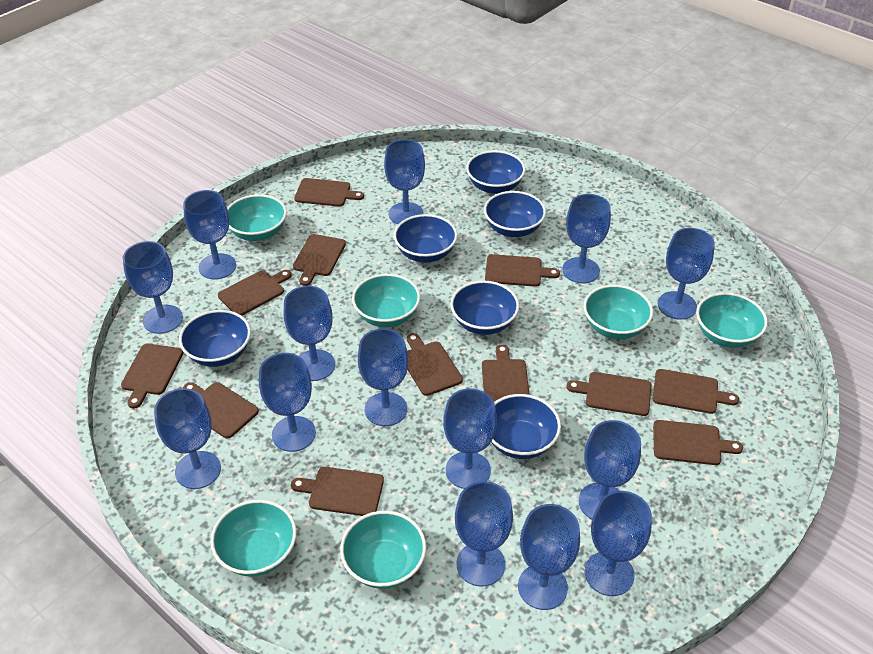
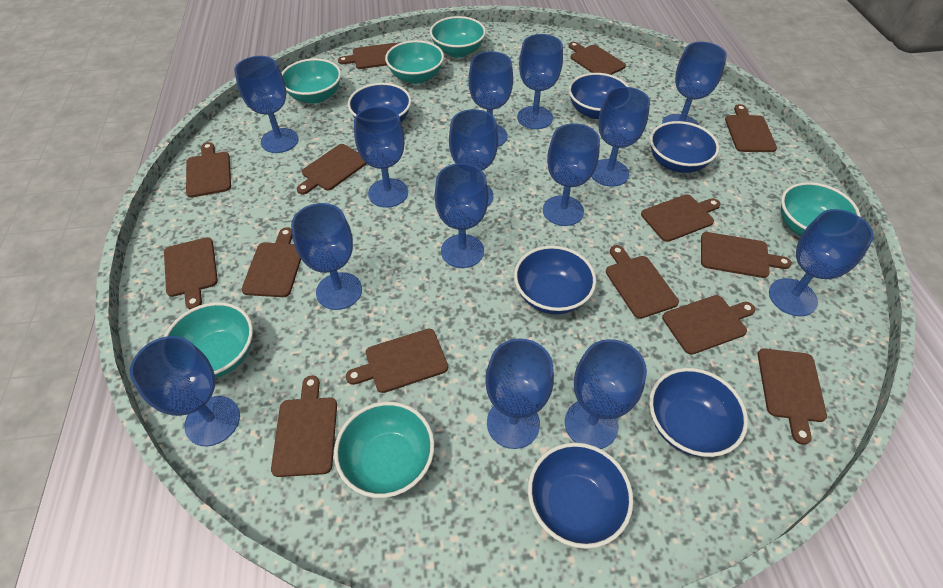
brown cutting board: 12 -> 14

